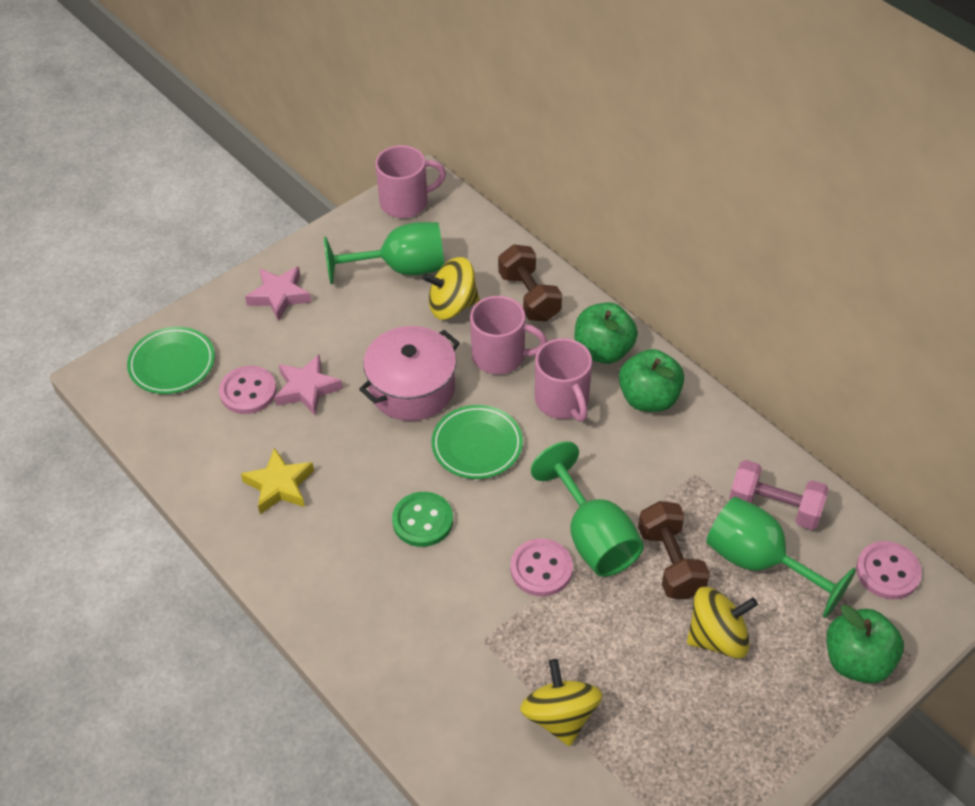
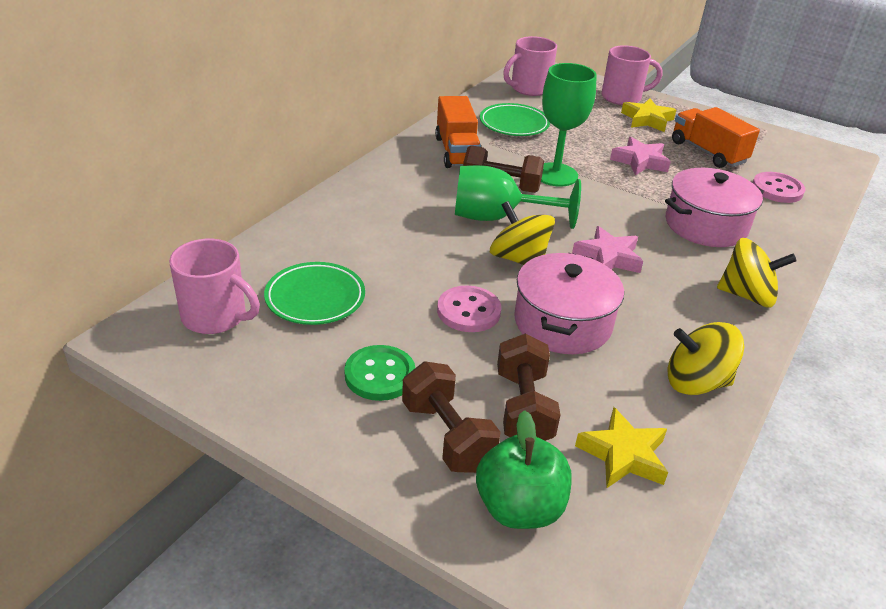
brown dumbbell: 2 -> 3
green apple: 3 -> 1
green goblet: 3 -> 2
orange truck: 0 -> 2
pink button: 3 -> 2
pink dumbbell: 1 -> 0
pink pot: 1 -> 2
yellow star: 1 -> 2

